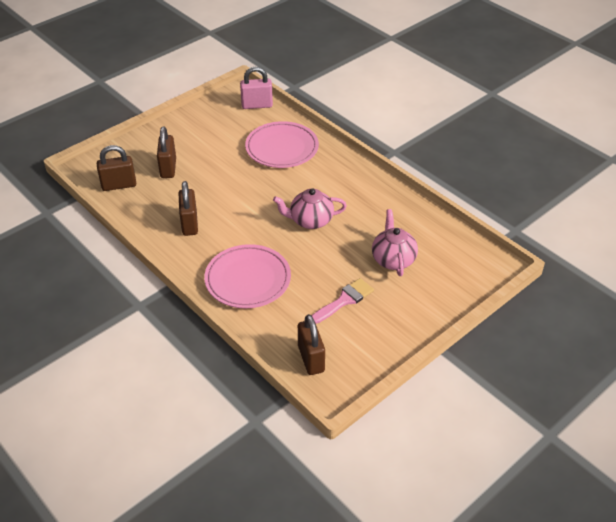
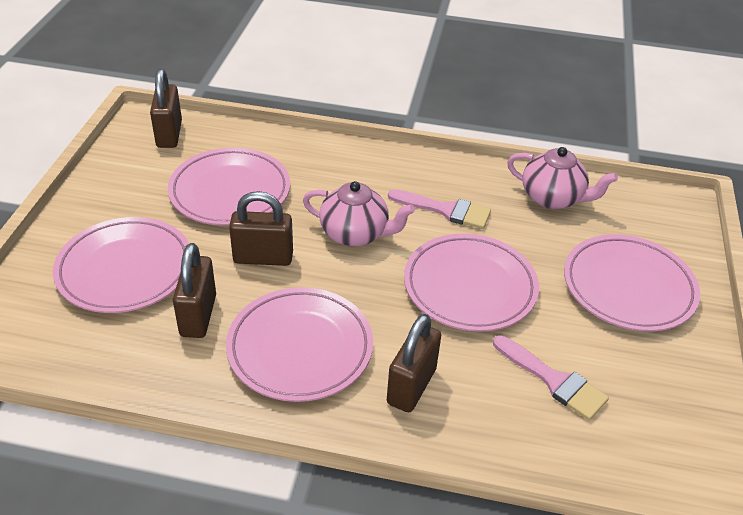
pink brush: 1 -> 2
pink padlock: 1 -> 0
pink plate: 2 -> 5

